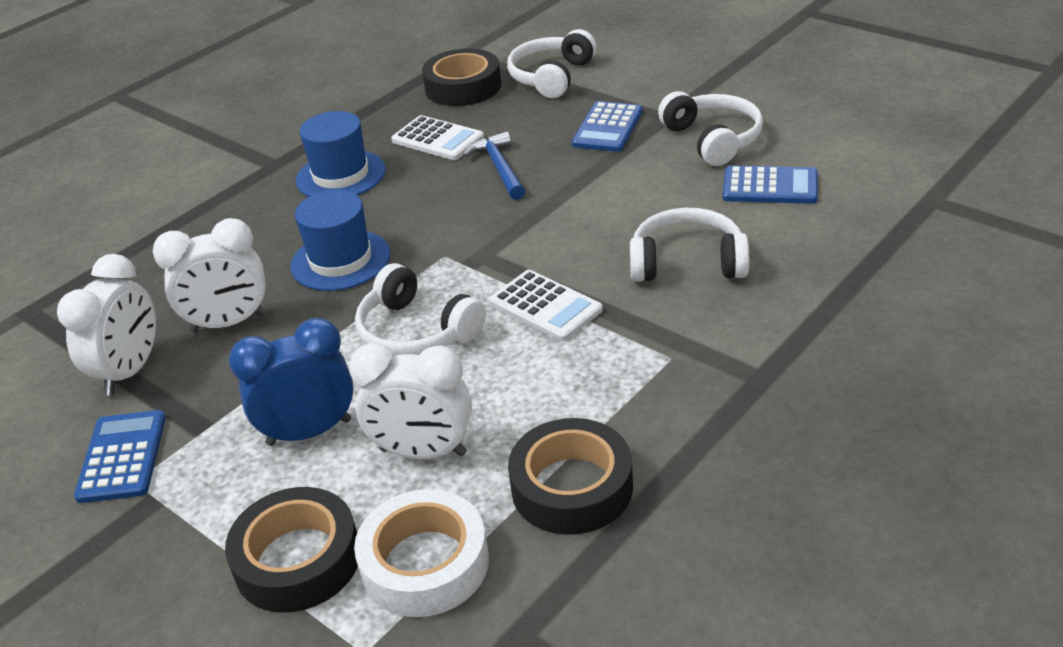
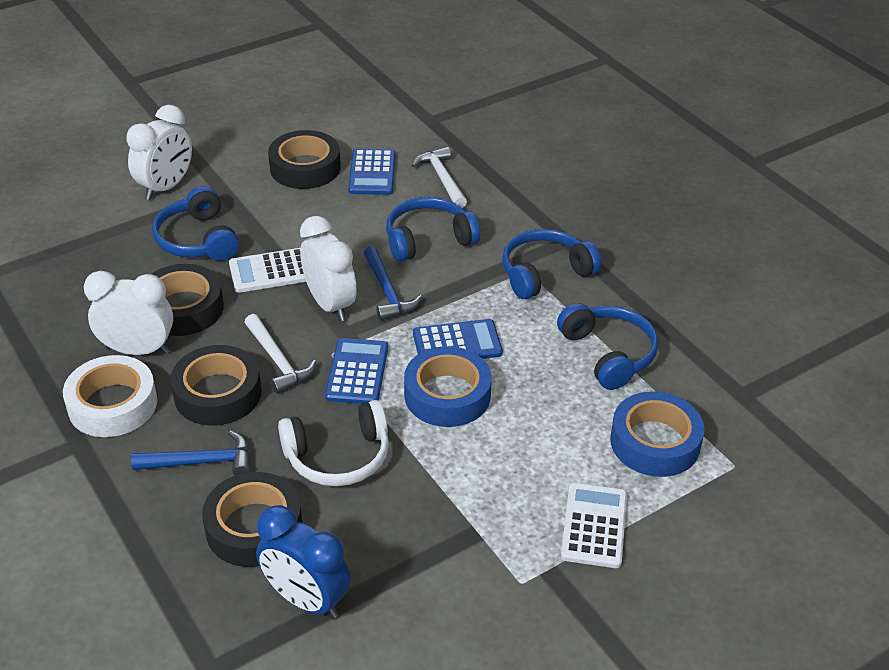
black tape: 3 -> 4
blue hammer: 1 -> 2
blue hat: 2 -> 0
blue headphones: 0 -> 4
blue tape: 0 -> 2
white hammer: 0 -> 2
white headphones: 4 -> 1

